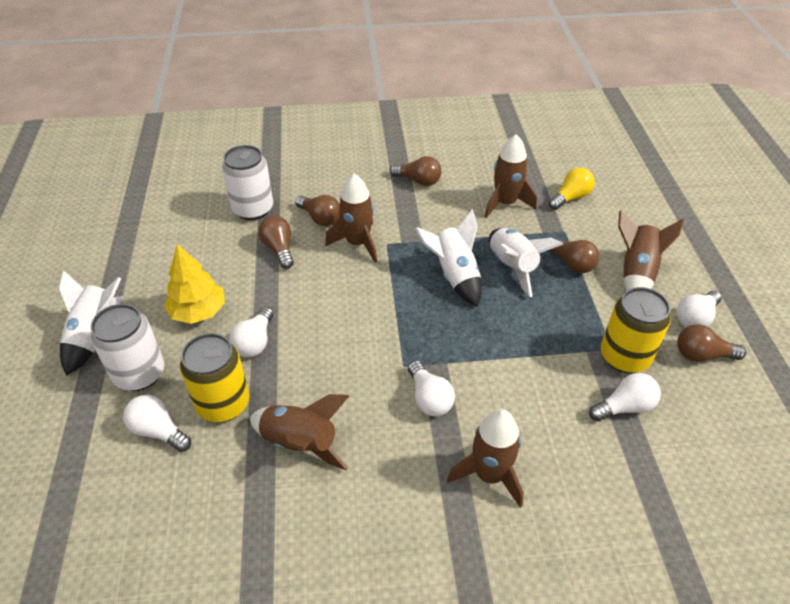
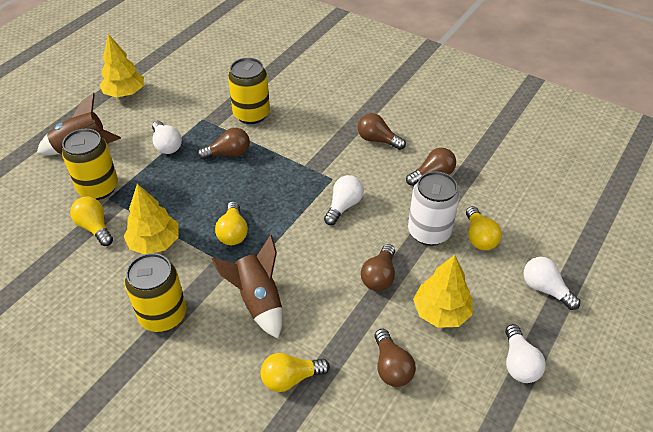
brown rocket: 5 -> 2
white can: 2 -> 1
white light bulb: 5 -> 4
white rocket: 3 -> 0
yellow can: 2 -> 3
yellow light bulb: 1 -> 4
yellow tree: 1 -> 3

